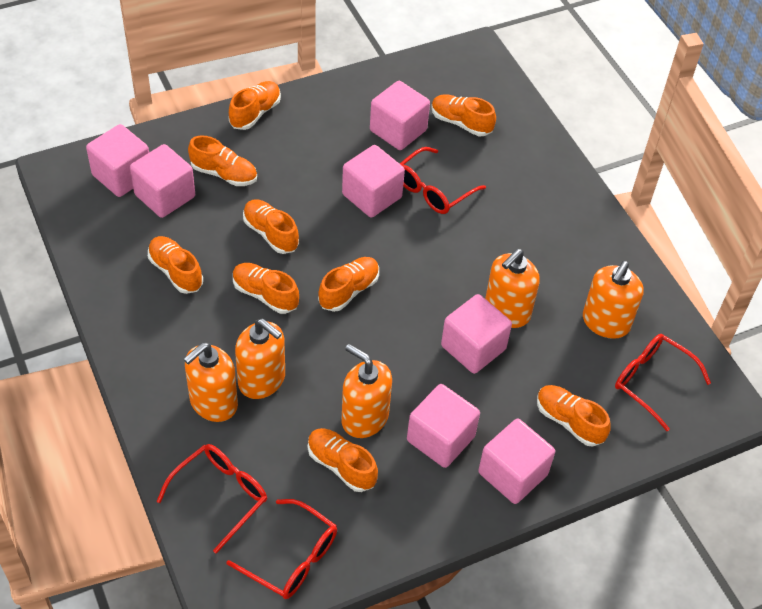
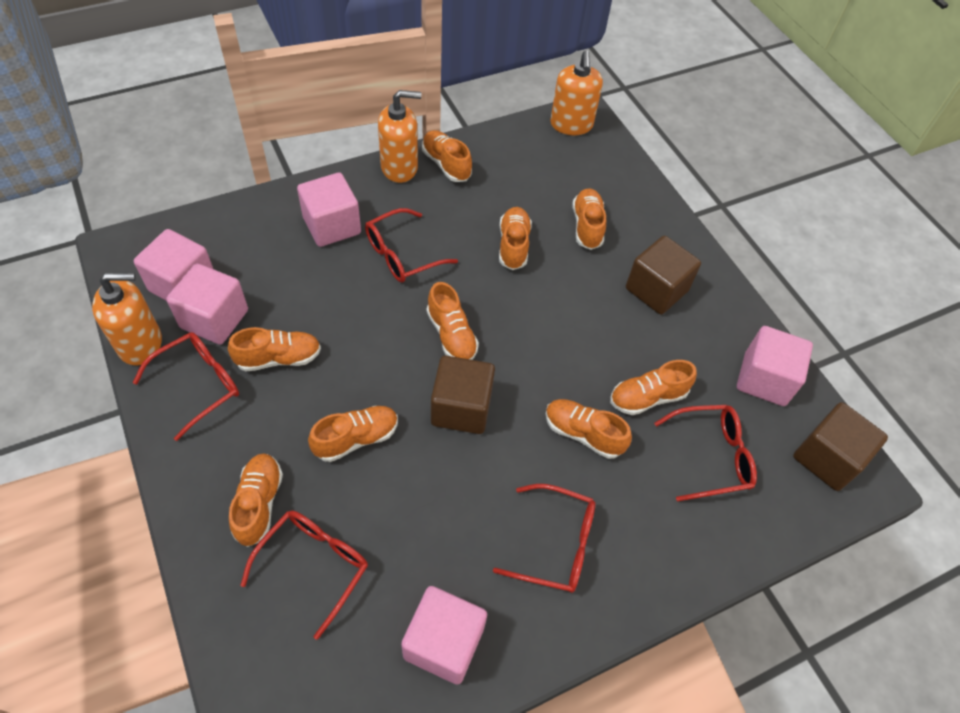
brown cube: 0 -> 3
orange soap dispenser: 5 -> 3
pink cube: 7 -> 5
red glasses: 4 -> 5

